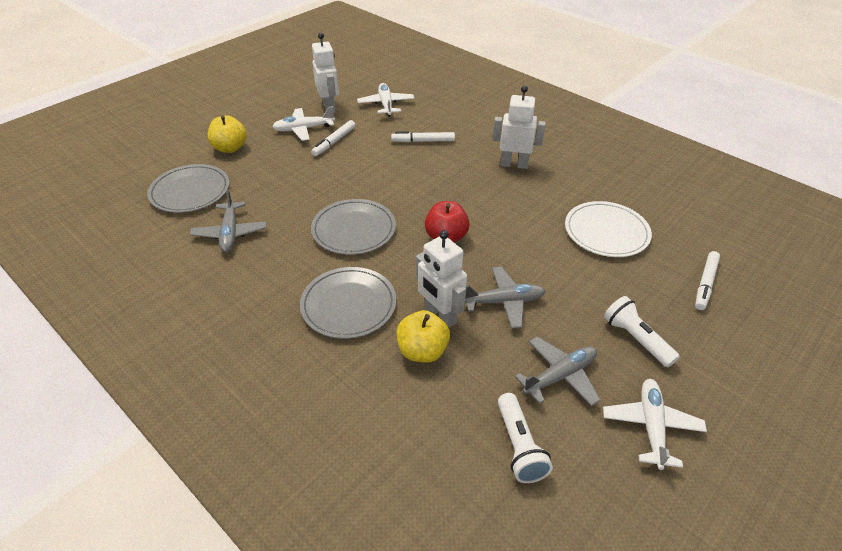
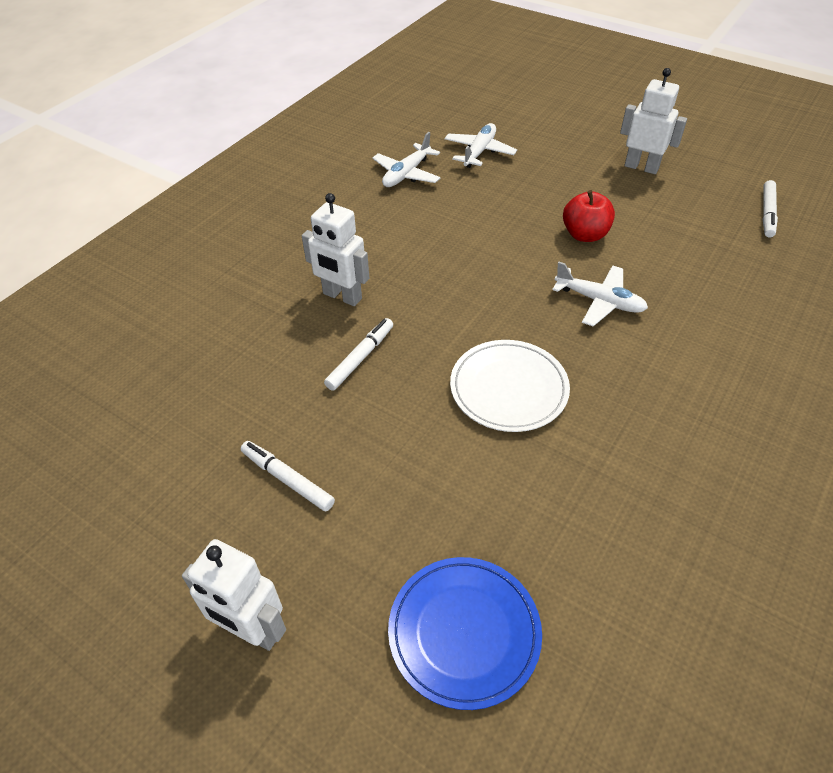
blue plate: 0 -> 1
grey plane: 3 -> 0
grey plate: 3 -> 0
white flashlight: 2 -> 0
yellow apple: 2 -> 0

